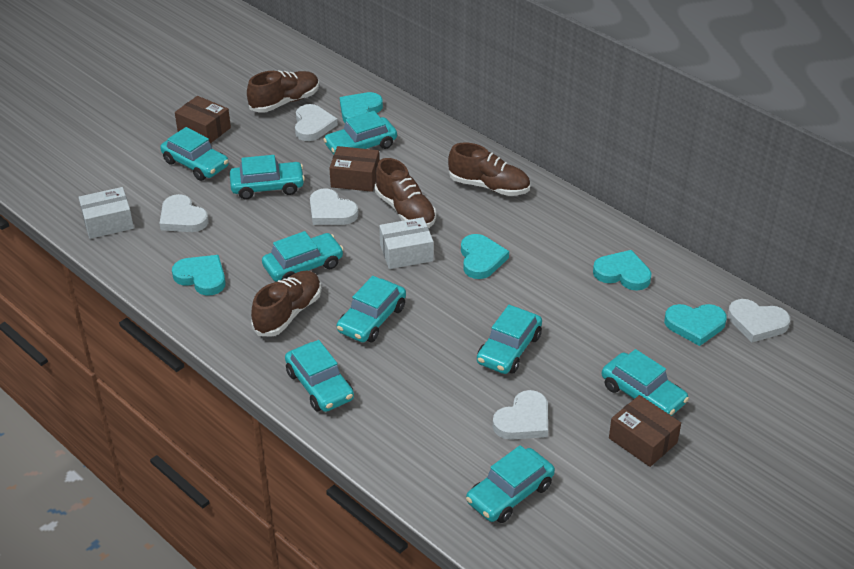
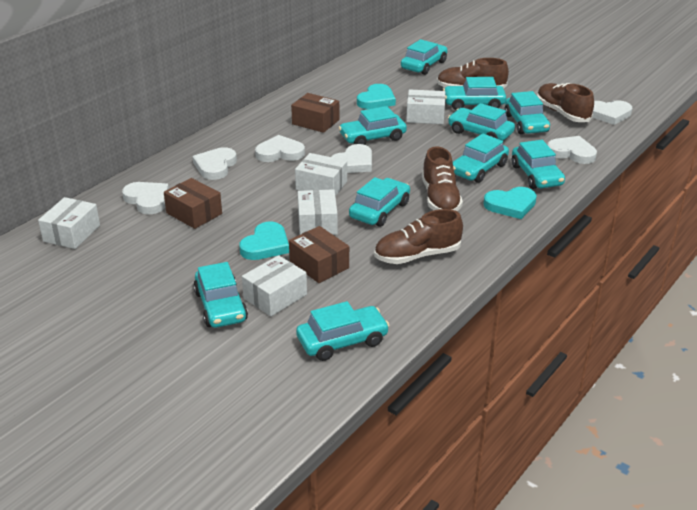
turquoise car: 9 -> 10
turquoise heart: 5 -> 3
white box: 2 -> 5
white heart: 5 -> 6

